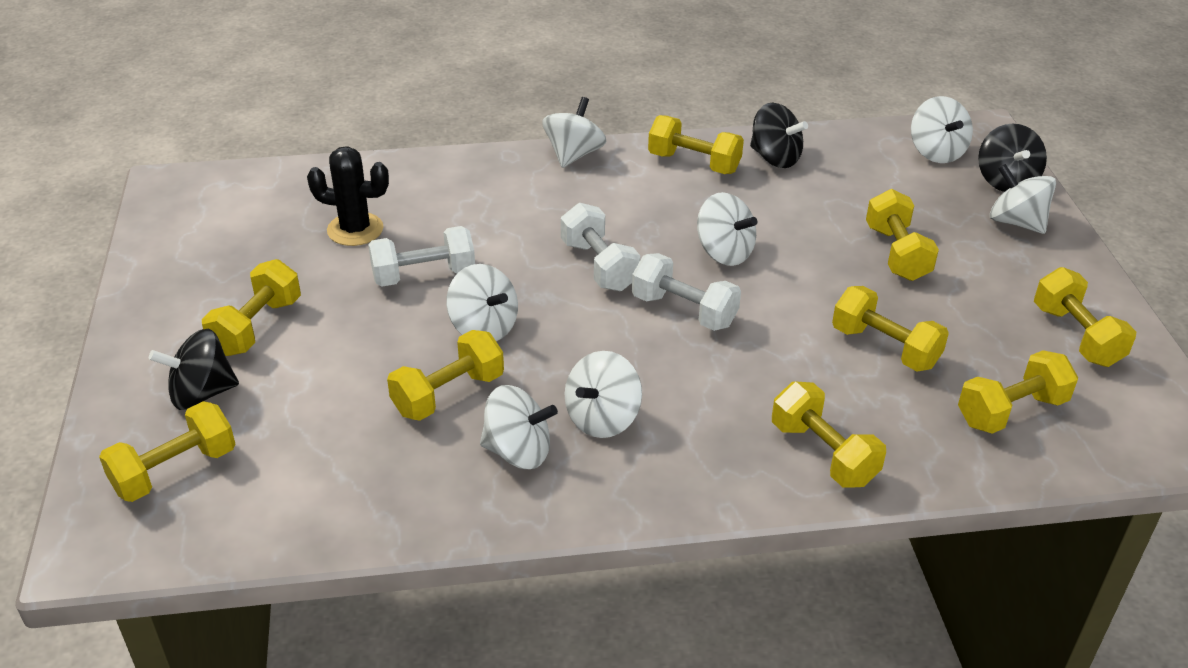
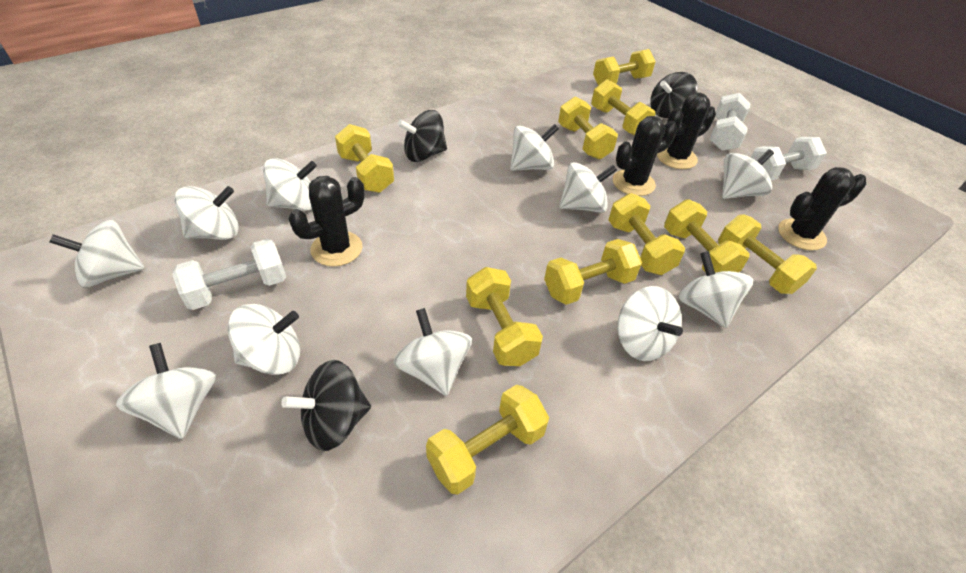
black cactus: 1 -> 4
white spinning top: 7 -> 11
yellow dumbbell: 9 -> 10

